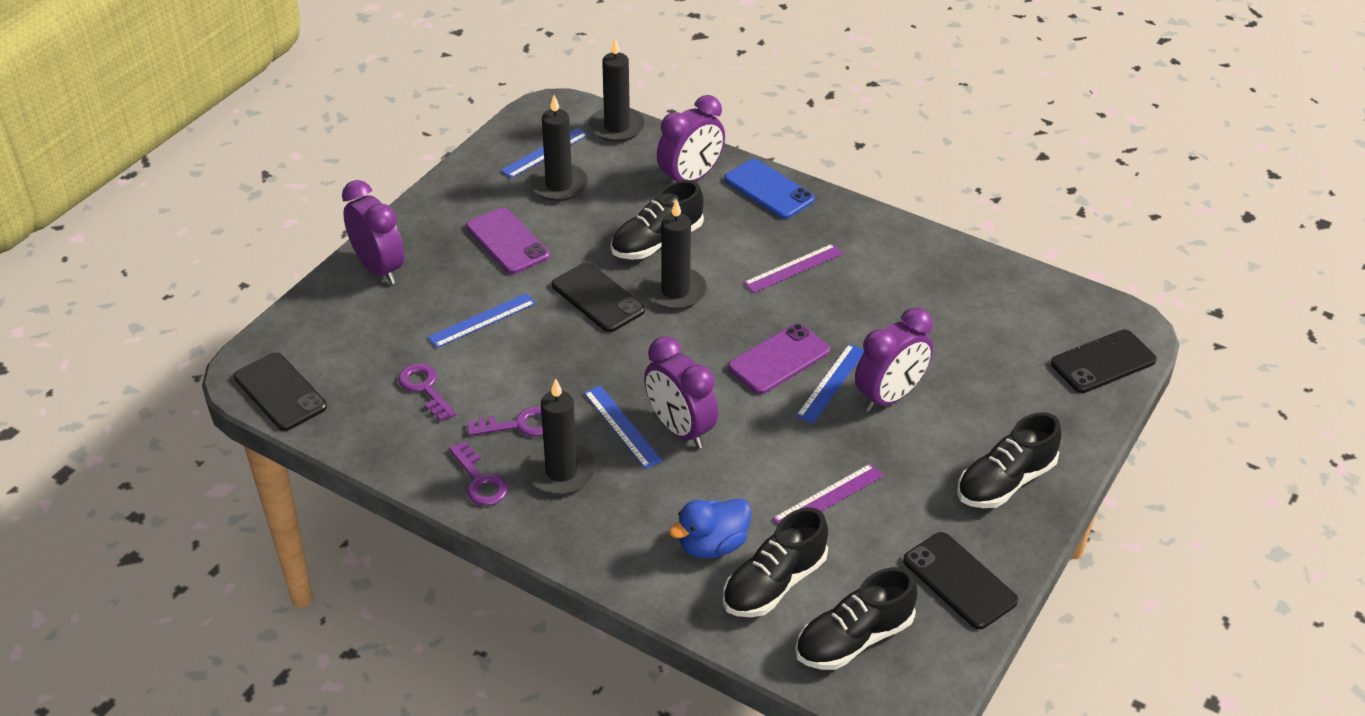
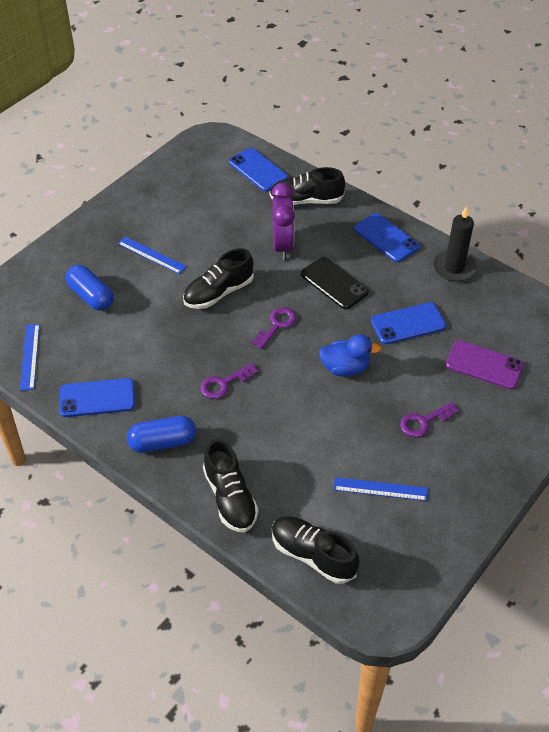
black candle: 4 -> 1
black phone: 4 -> 1
blue capsule: 0 -> 2
blue phone: 1 -> 4
blue ruler: 4 -> 3
purple clock: 4 -> 1
purple phone: 2 -> 1
purple ruler: 2 -> 0

